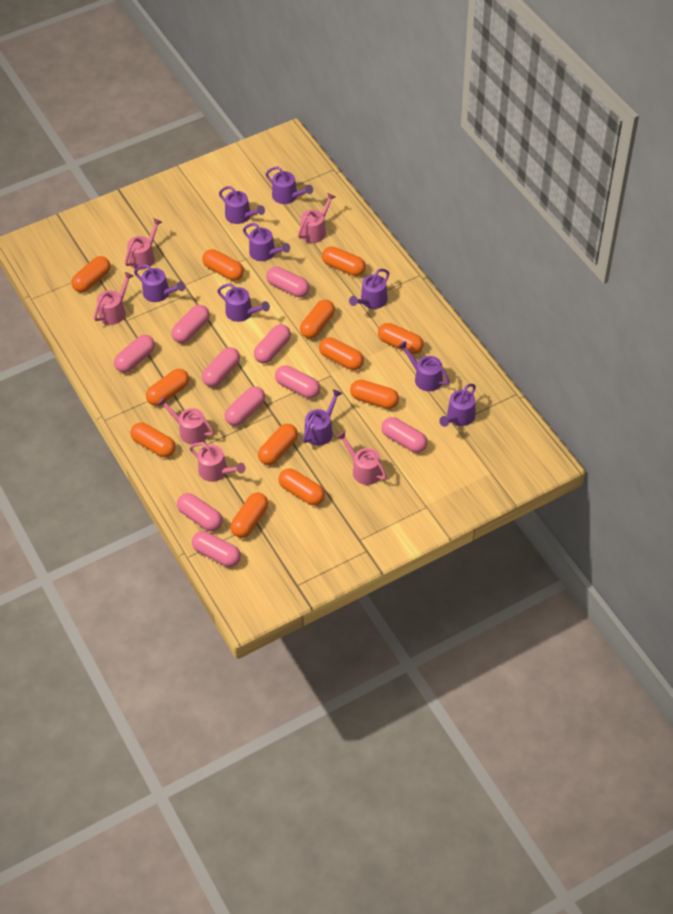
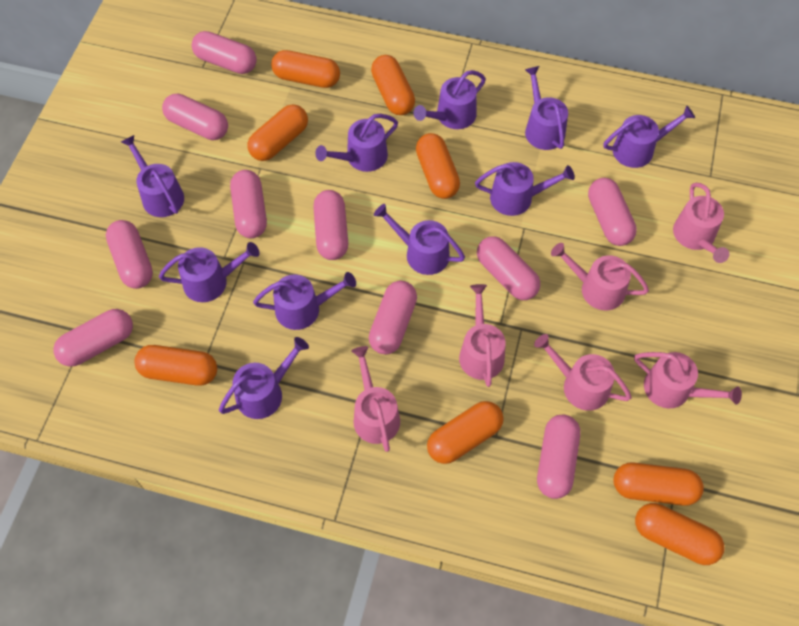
orange capsule: 12 -> 8
purple watering can: 9 -> 10

